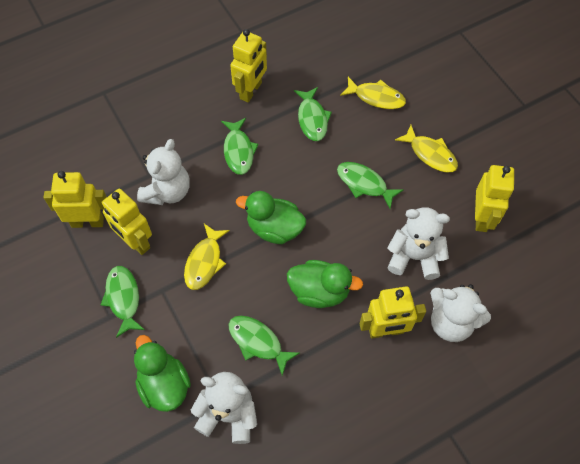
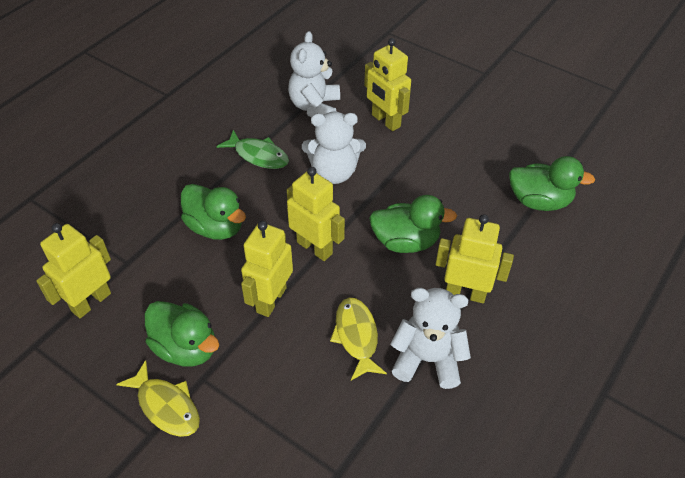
green duck: 3 -> 4
green fish: 5 -> 1
white teddy bear: 4 -> 3
yellow fish: 3 -> 2

